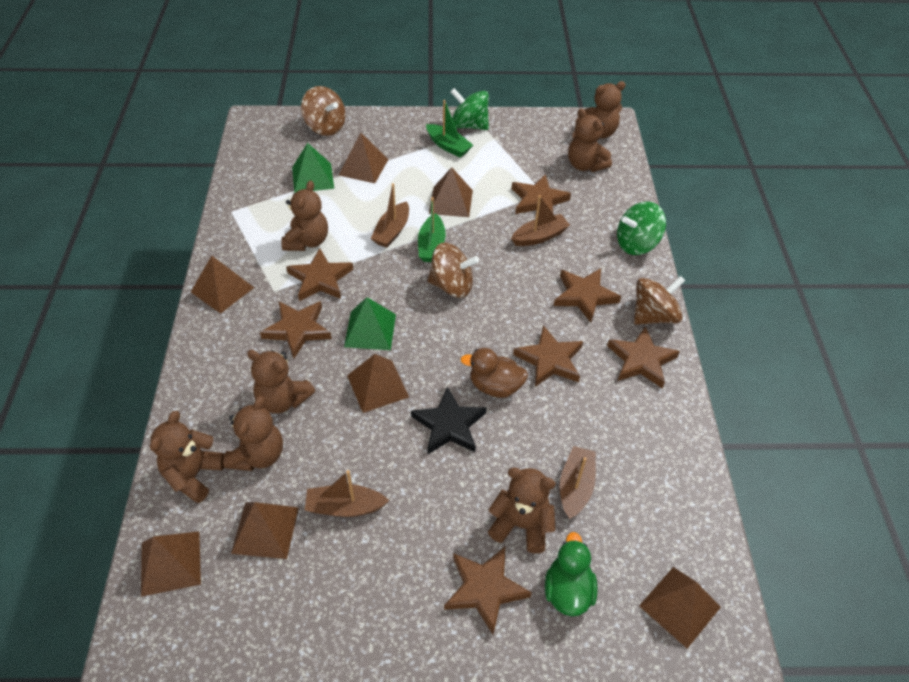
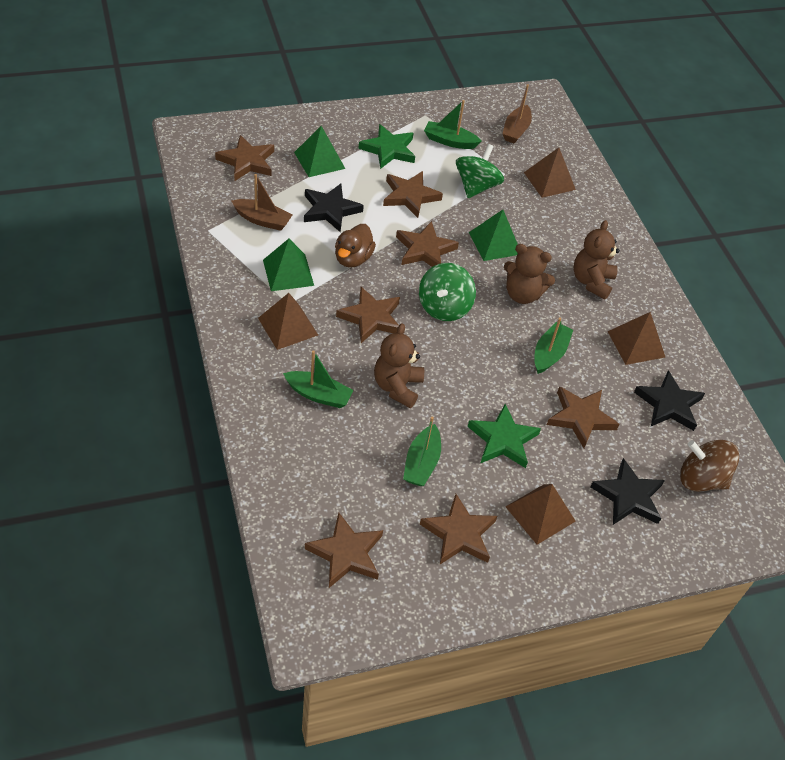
black star: 1 -> 3
brown boat: 4 -> 2
brown pyramid: 7 -> 4
brown spinning top: 3 -> 1
brown teddy bear: 7 -> 3
green boat: 2 -> 4
green duck: 1 -> 0
green pyramid: 2 -> 3
green star: 0 -> 2

